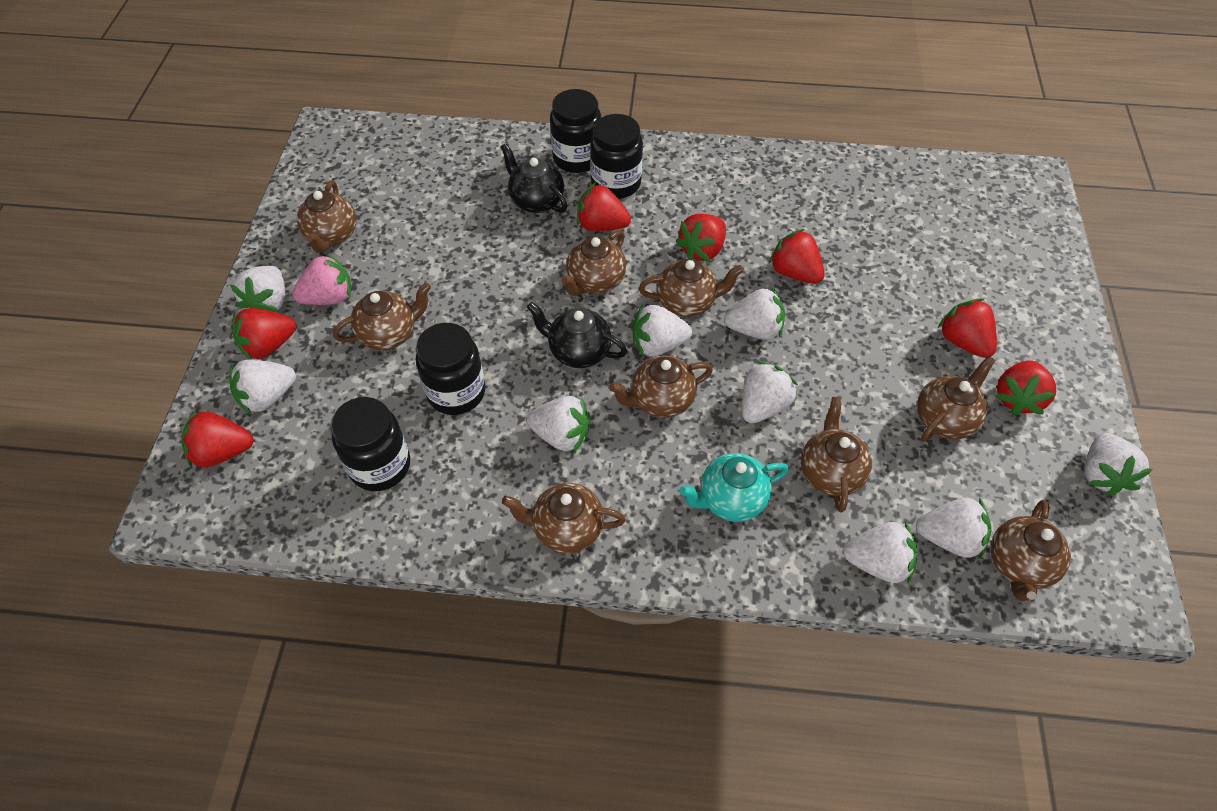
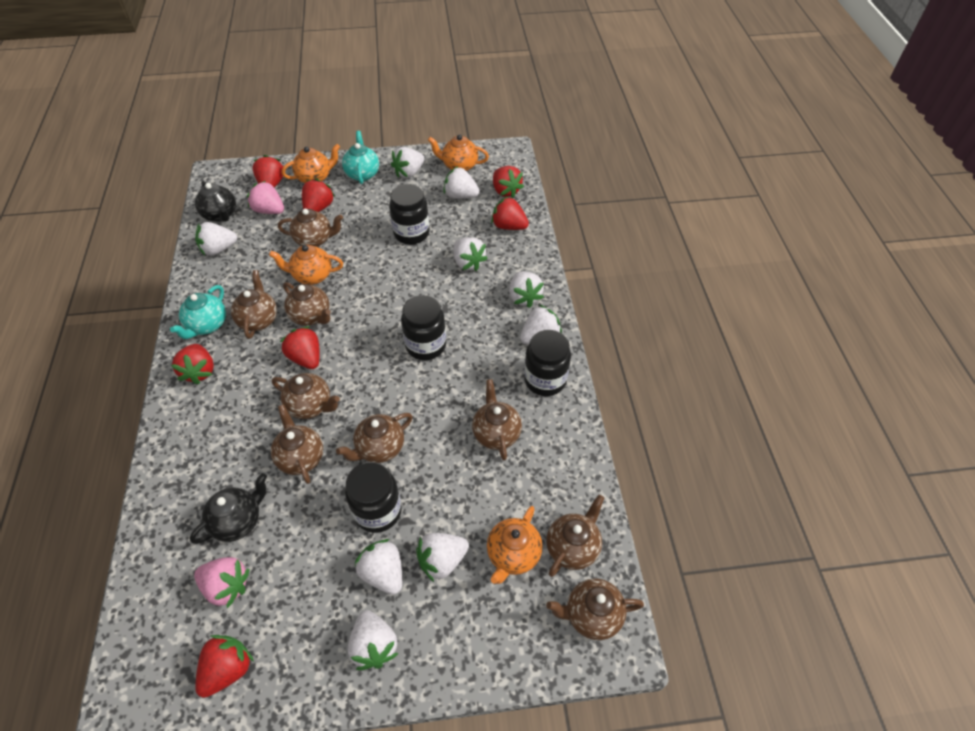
orange teapot: 0 -> 4
pink strawberry: 1 -> 2
turquoise teapot: 1 -> 2

